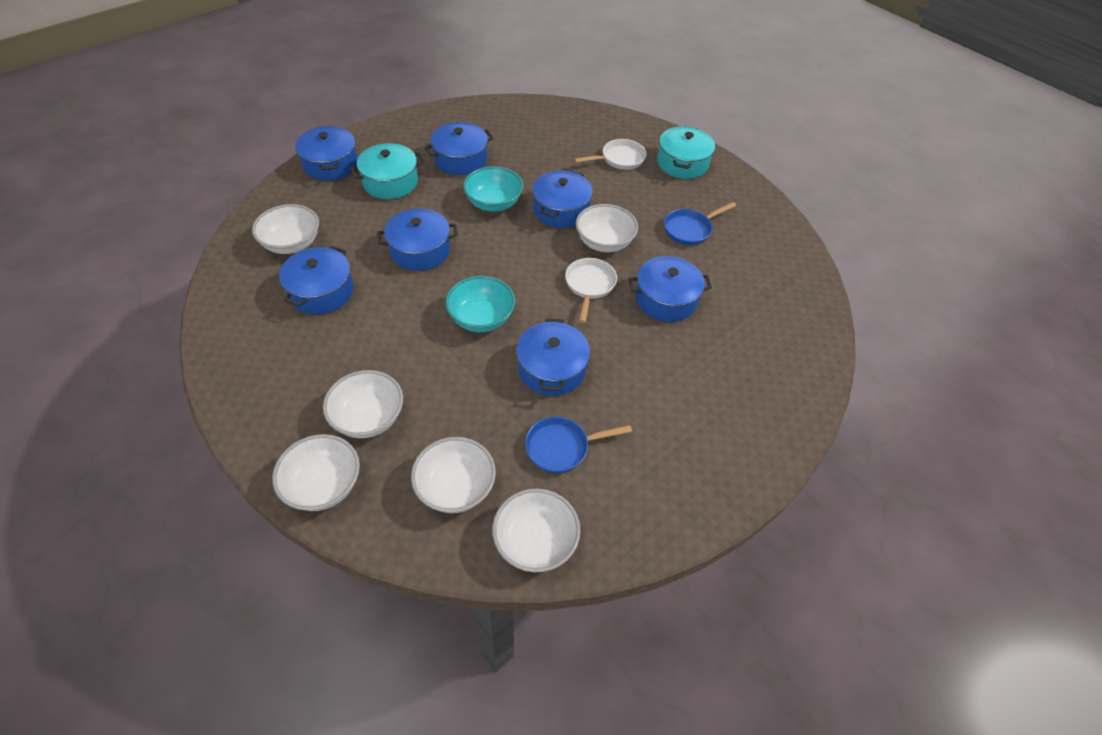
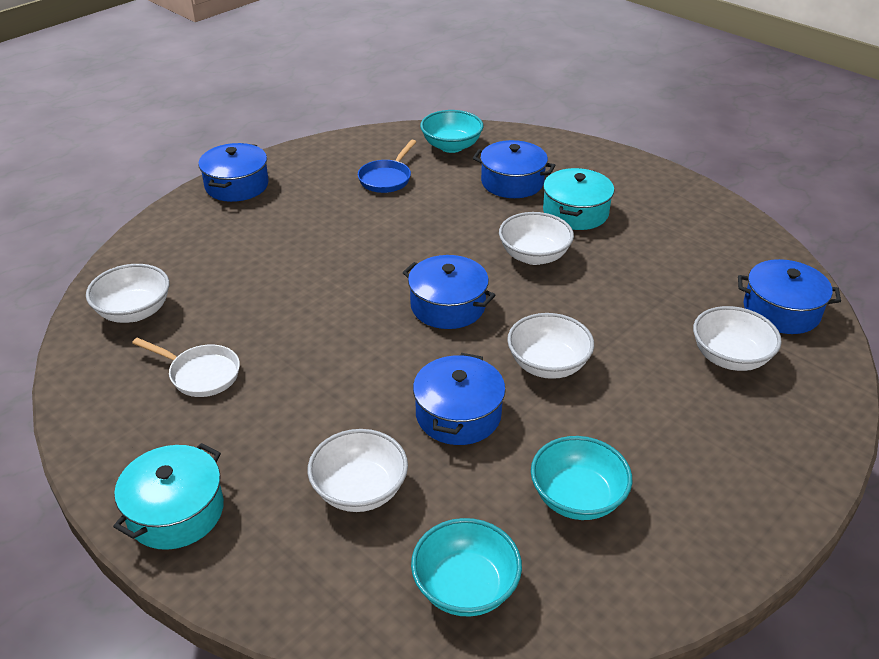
blue pan: 2 -> 1
blue pot: 7 -> 5
turquoise bowl: 2 -> 3
white bowl: 6 -> 5
white pan: 2 -> 1

